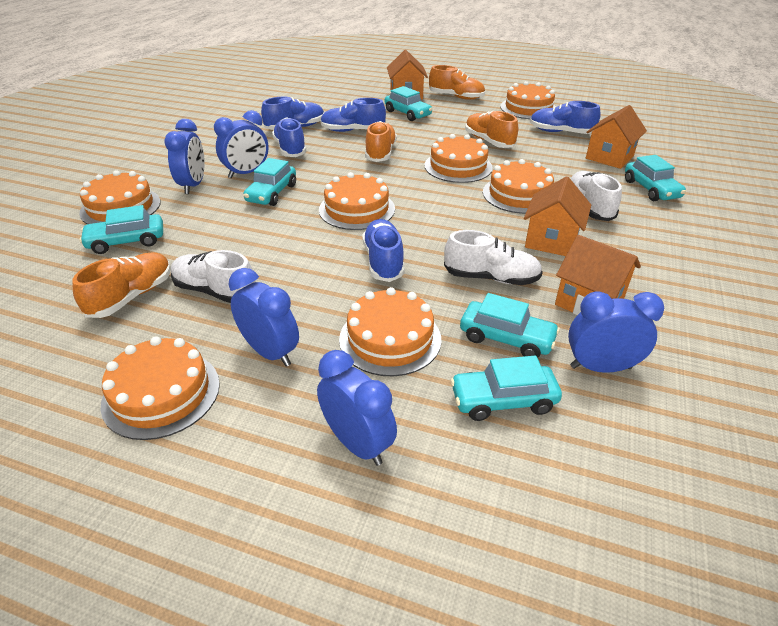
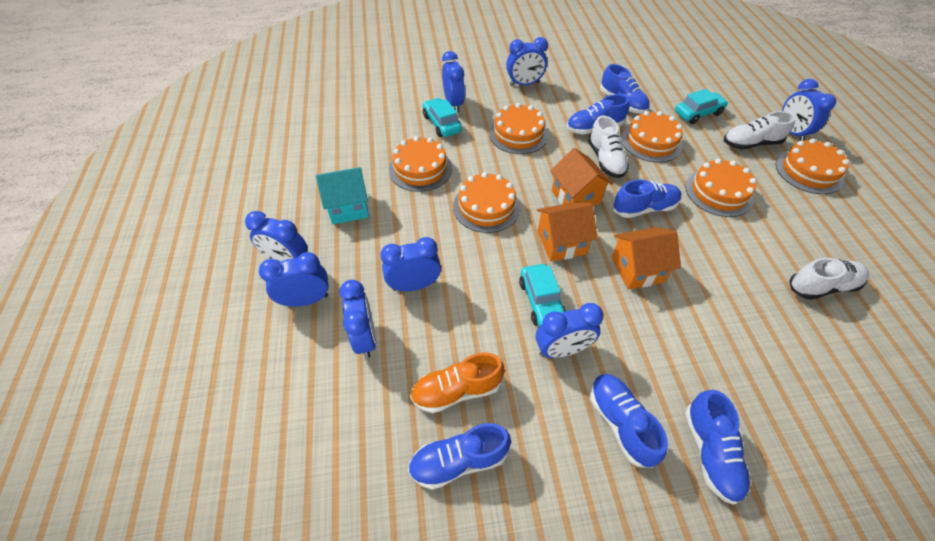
blue clock: 5 -> 8
blue shoe: 5 -> 6
orange cake: 7 -> 6
orange house: 4 -> 3
orange shoe: 4 -> 1
turquoise car: 6 -> 3
turquoise house: 0 -> 1

